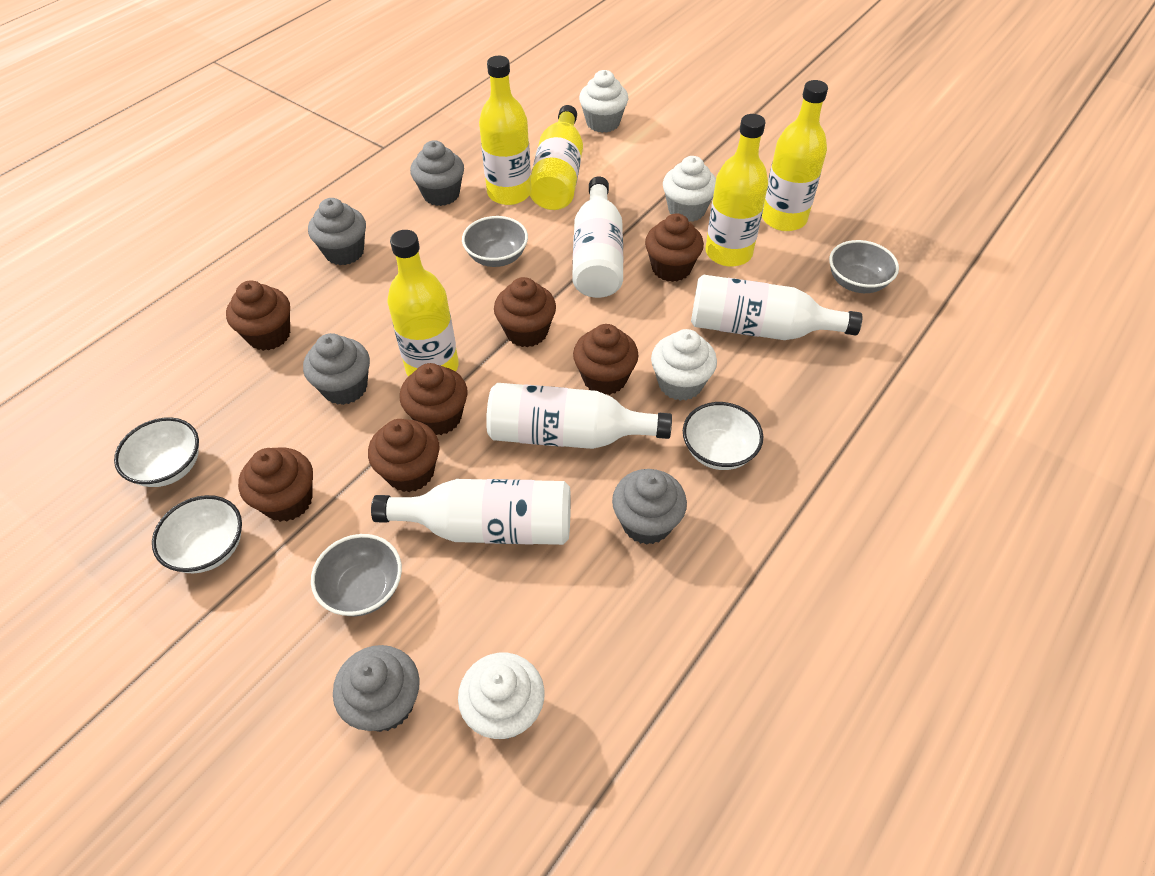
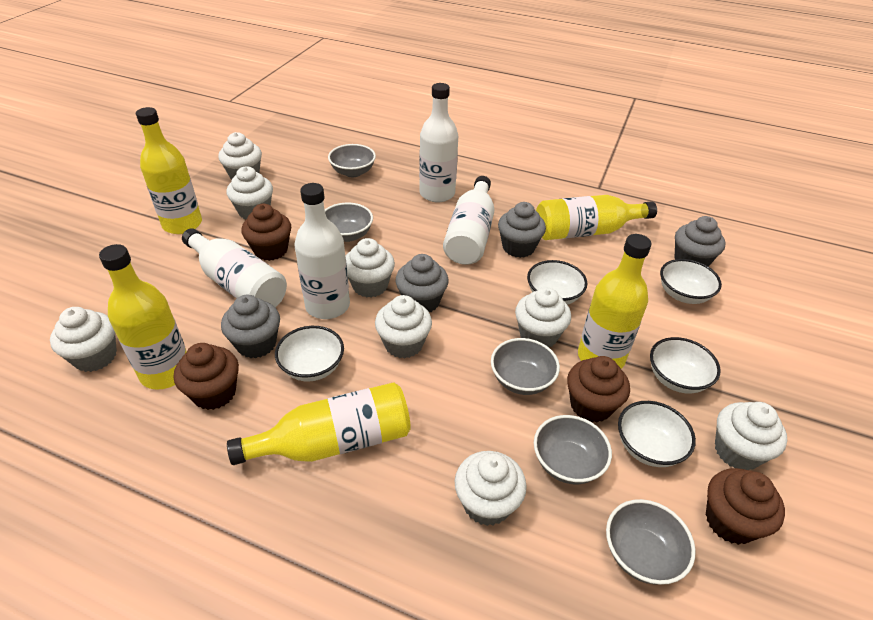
brown cupcake: 7 -> 4
grey bowl: 3 -> 5
grey cupcake: 5 -> 4
white bowl: 3 -> 5
white cupcake: 4 -> 8

